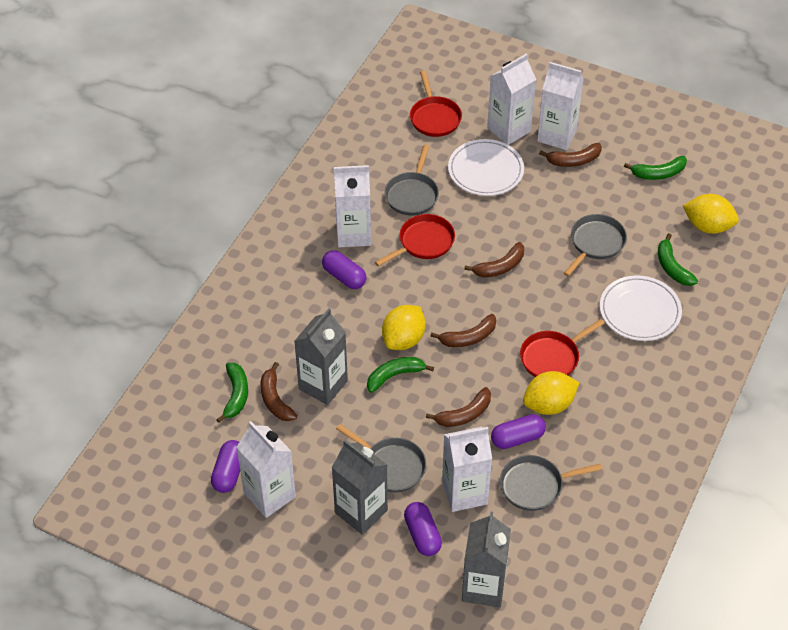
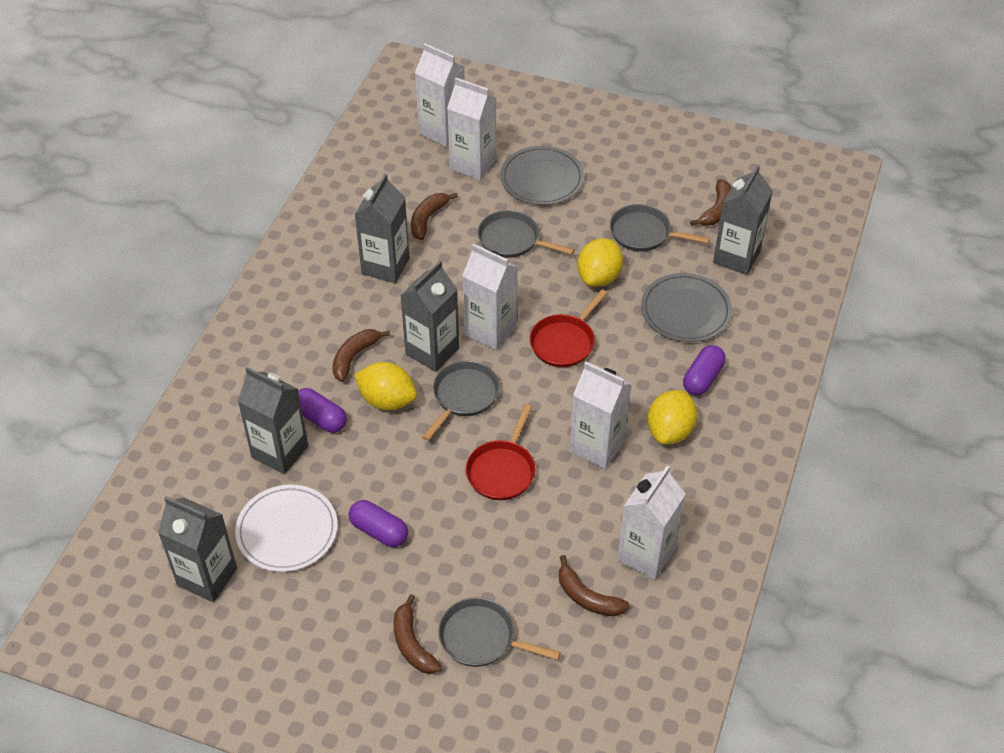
green banana: 4 -> 0
grey carton: 3 -> 5
grey plate: 0 -> 2
purple capsule: 4 -> 3
red pan: 3 -> 2
white plate: 2 -> 1

